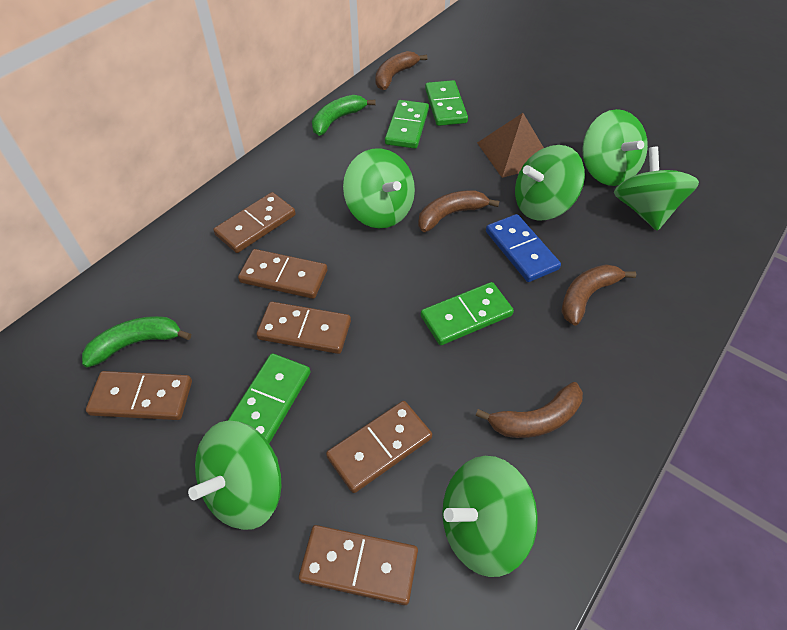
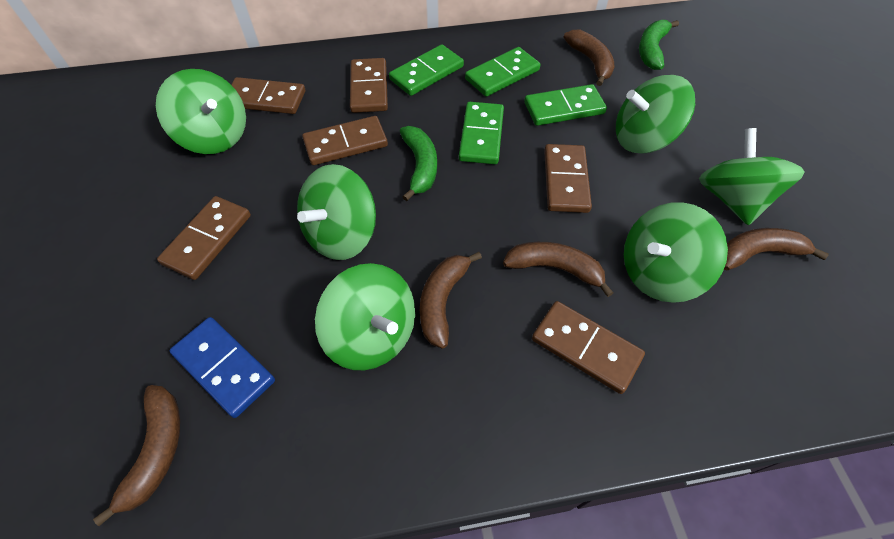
brown banana: 4 -> 5
brown pyramid: 1 -> 0

